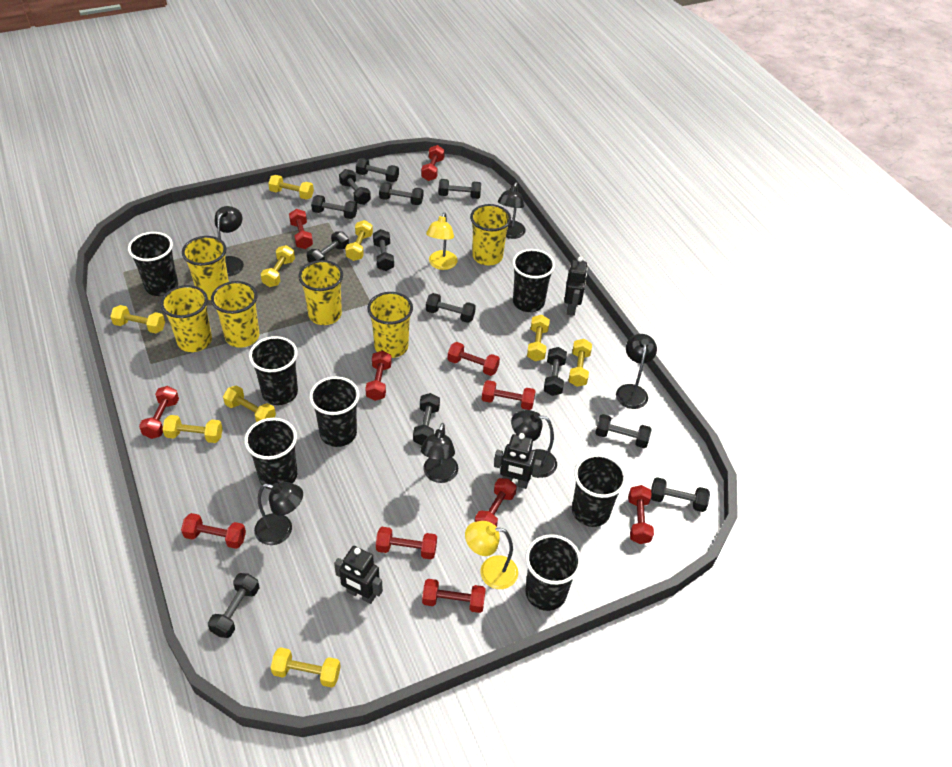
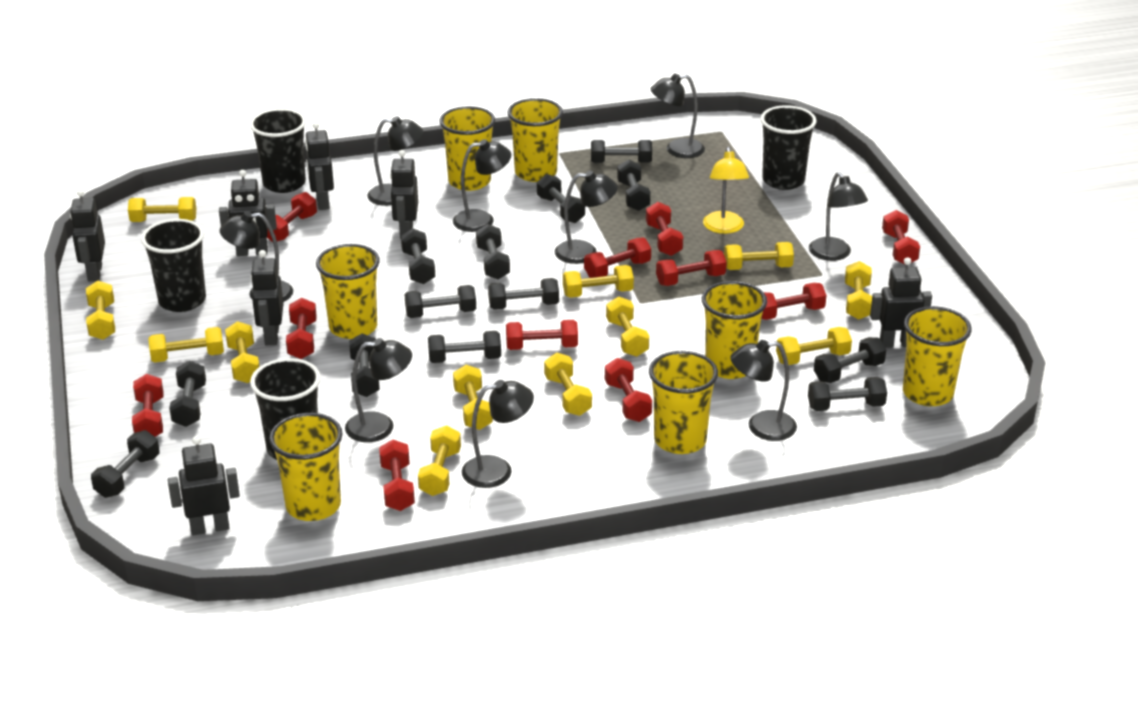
black cup: 7 -> 4
black lamp: 6 -> 9
black robot: 3 -> 7
yellow cup: 6 -> 7
yellow dumbbell: 9 -> 12
yellow lamp: 2 -> 1

